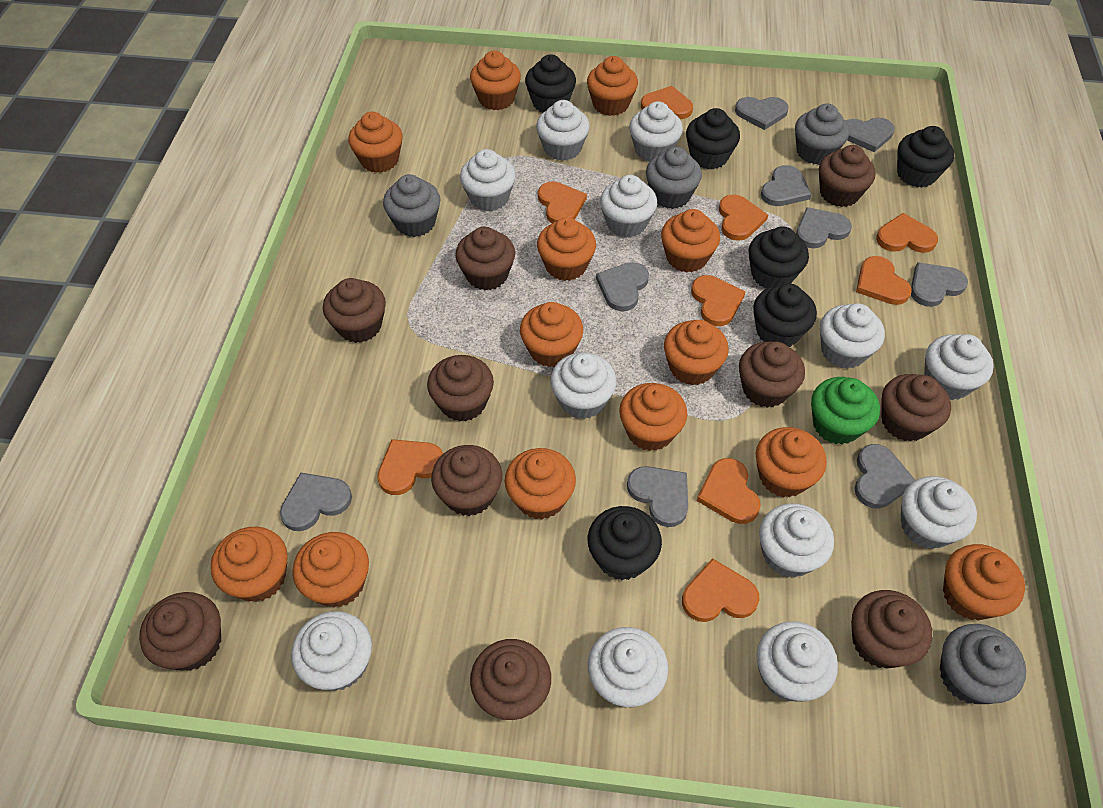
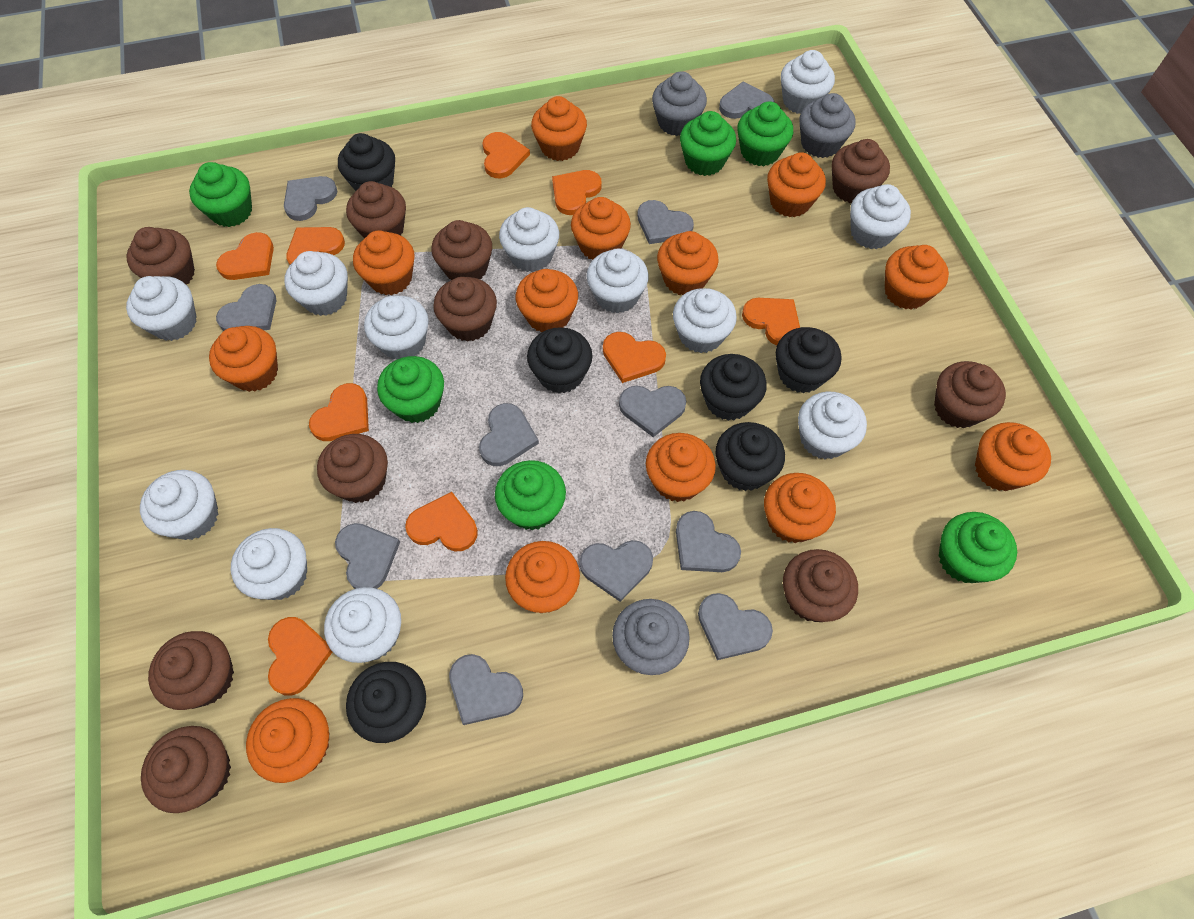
green cupcake: 1 -> 6
grey cupcake: 4 -> 3
grey heart: 9 -> 11

